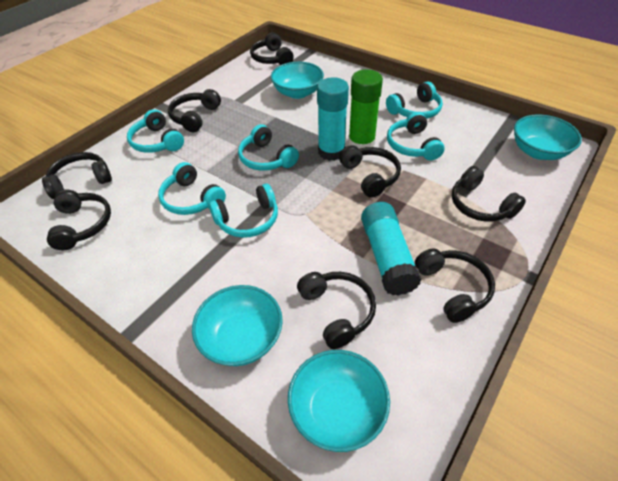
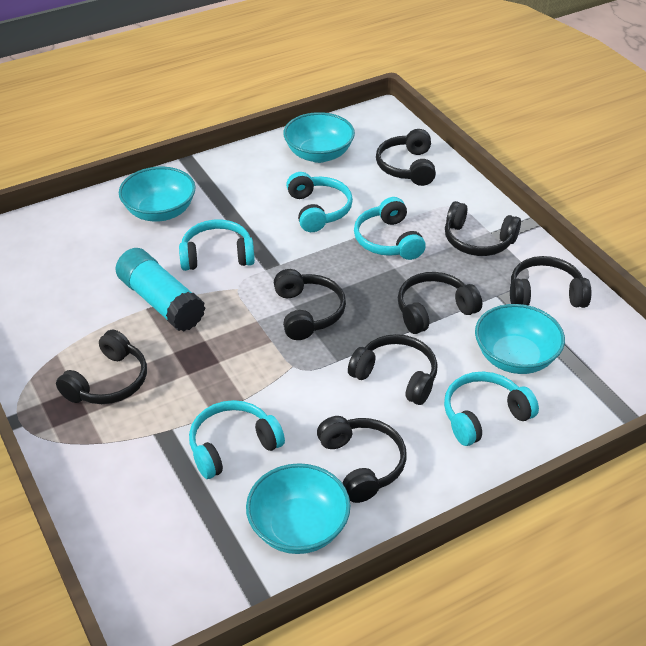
green glue stick: 1 -> 0
turquoise glue stick: 2 -> 1
turquoise headphones: 6 -> 5

